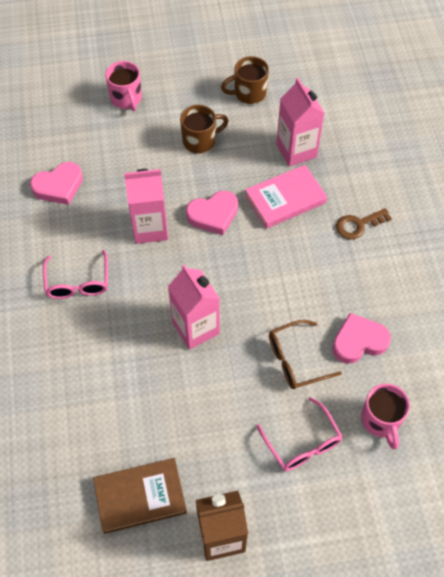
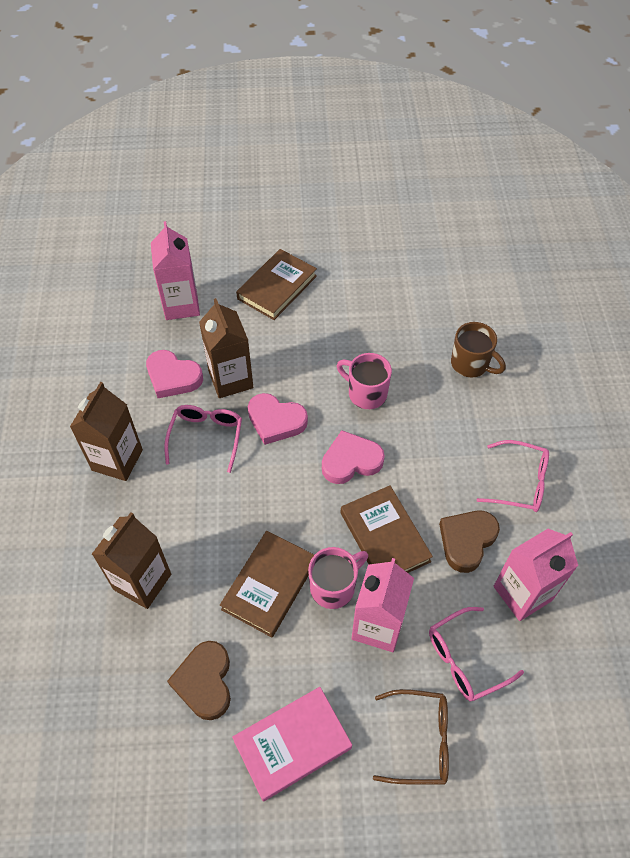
brown book: 1 -> 3
brown carton: 1 -> 3
brown heart: 0 -> 2
brown key: 1 -> 0
brown mug: 2 -> 1
pink glasses: 2 -> 3

